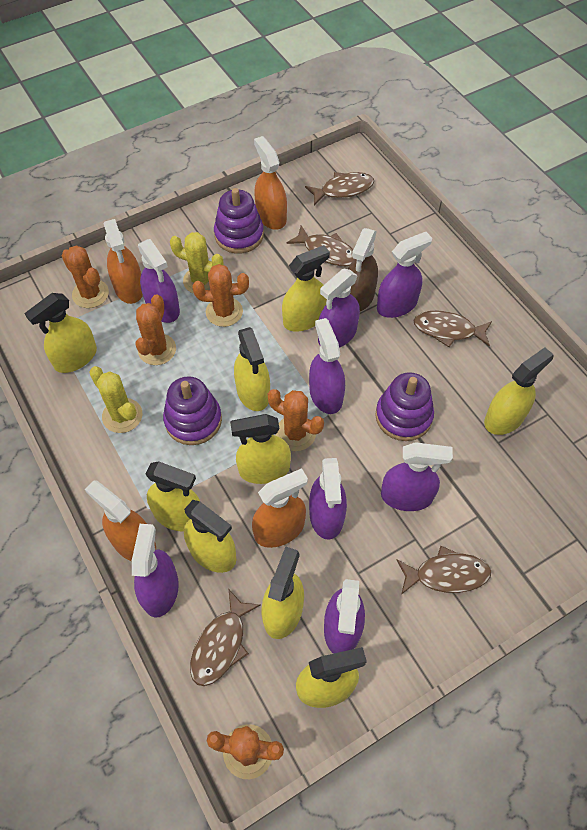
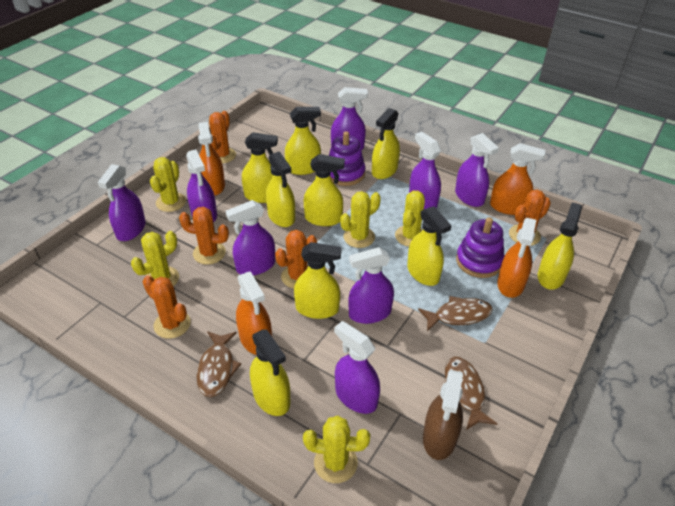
brown fish: 5 -> 3
purple stacking toy: 3 -> 2
yellow cactus: 2 -> 5

